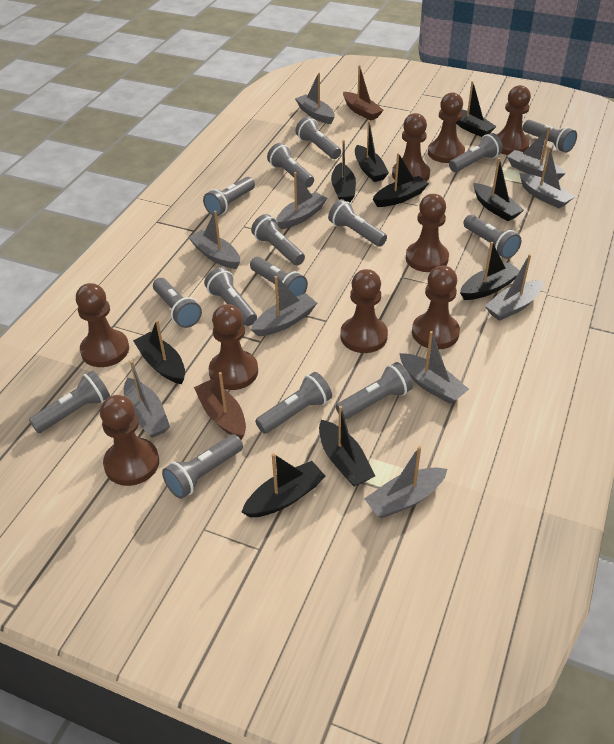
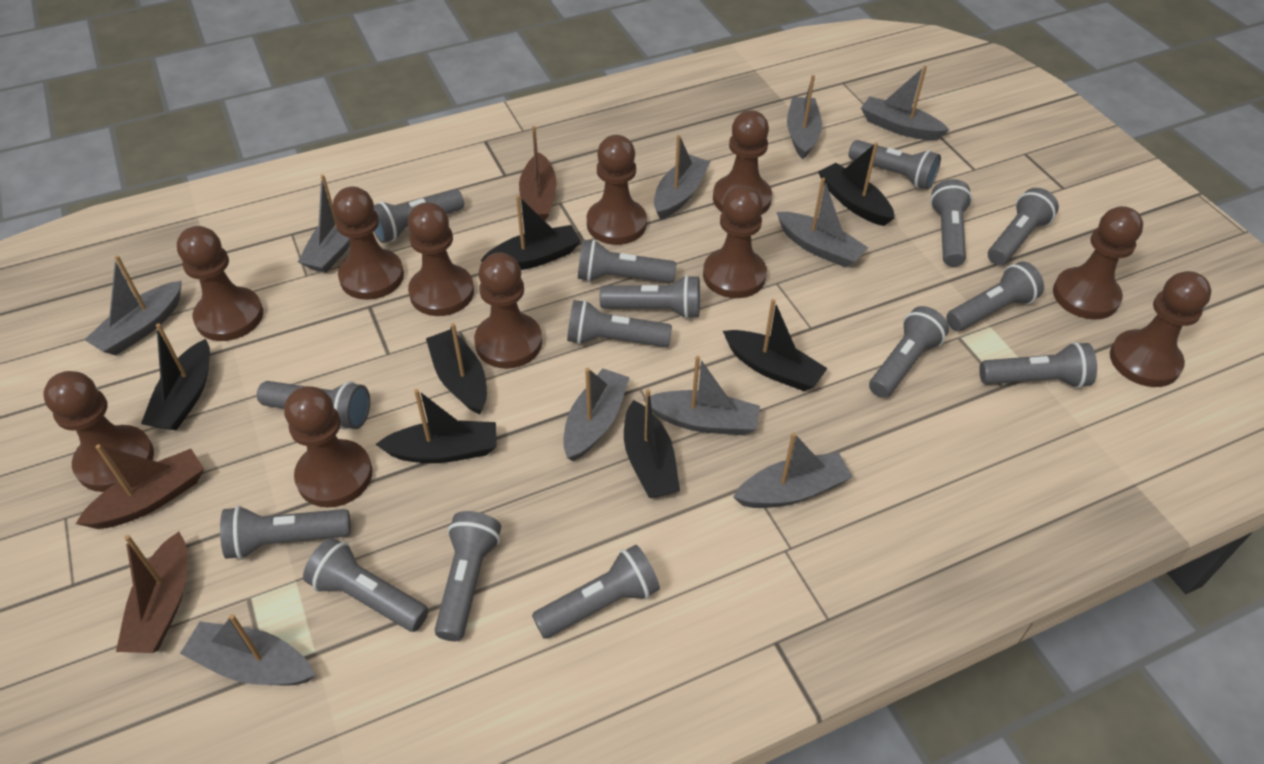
black boat: 9 -> 7
brown boat: 2 -> 3
brown pawn: 9 -> 11

